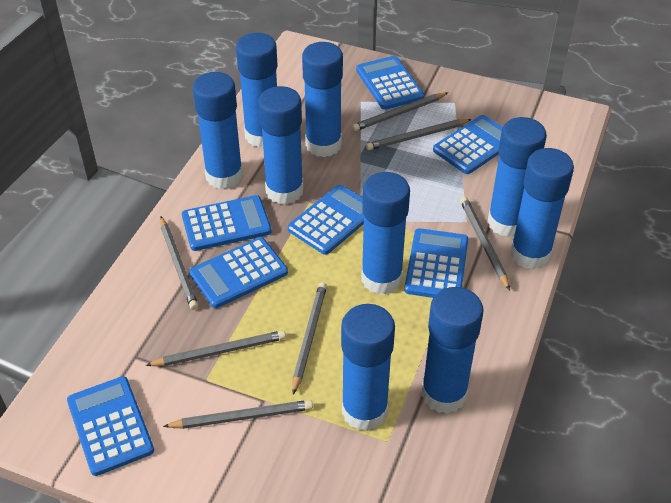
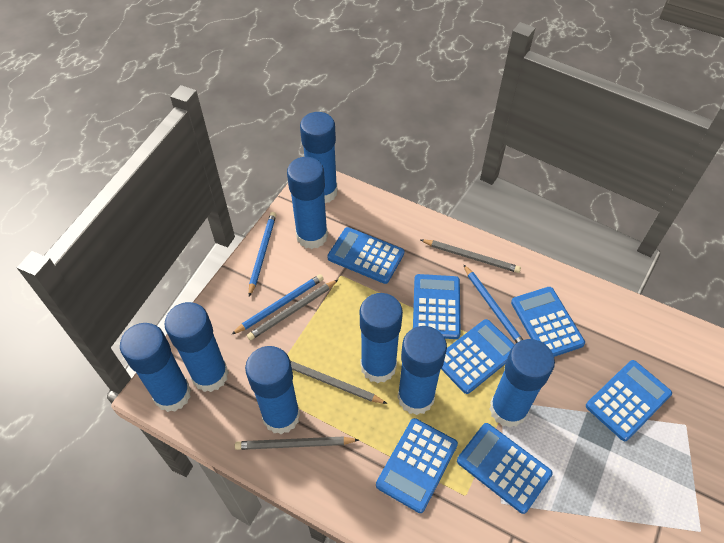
blue glue stick: 9 -> 8
blue pencil: 0 -> 3
grey pencil: 7 -> 4

